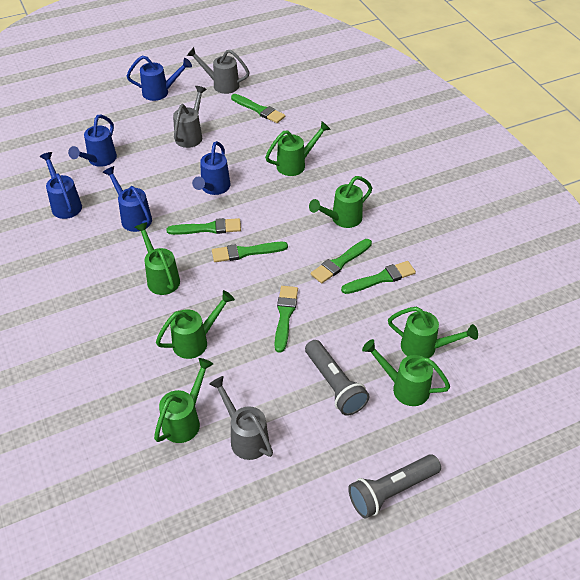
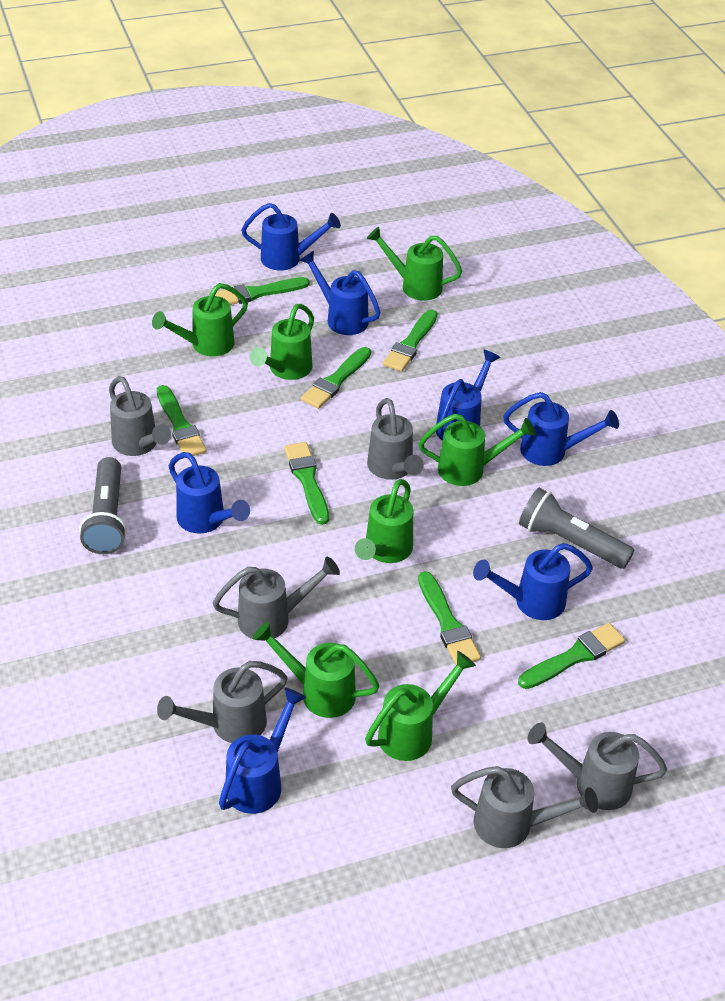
blue watering can: 5 -> 7
green brush: 6 -> 7
grey watering can: 3 -> 6

